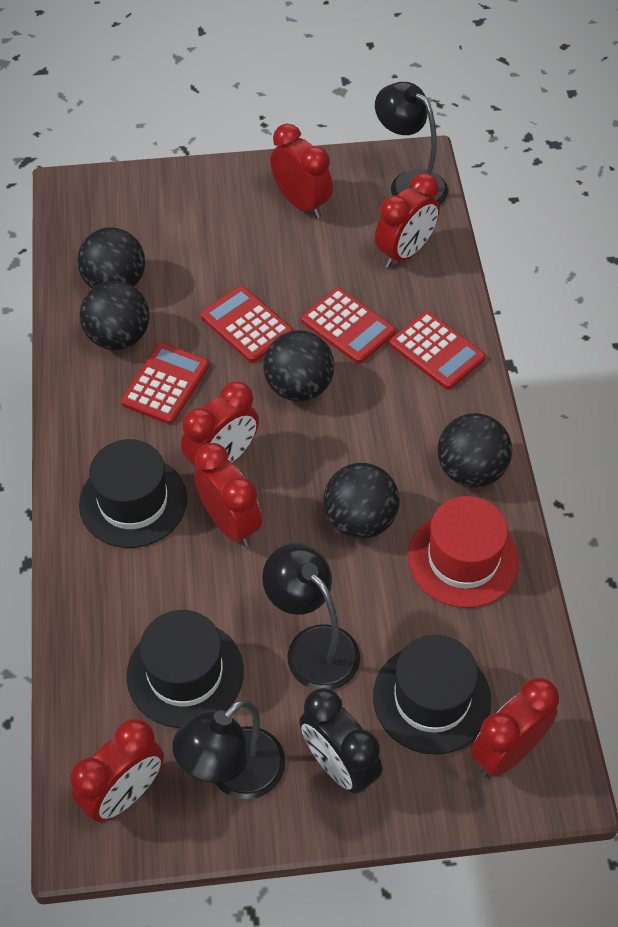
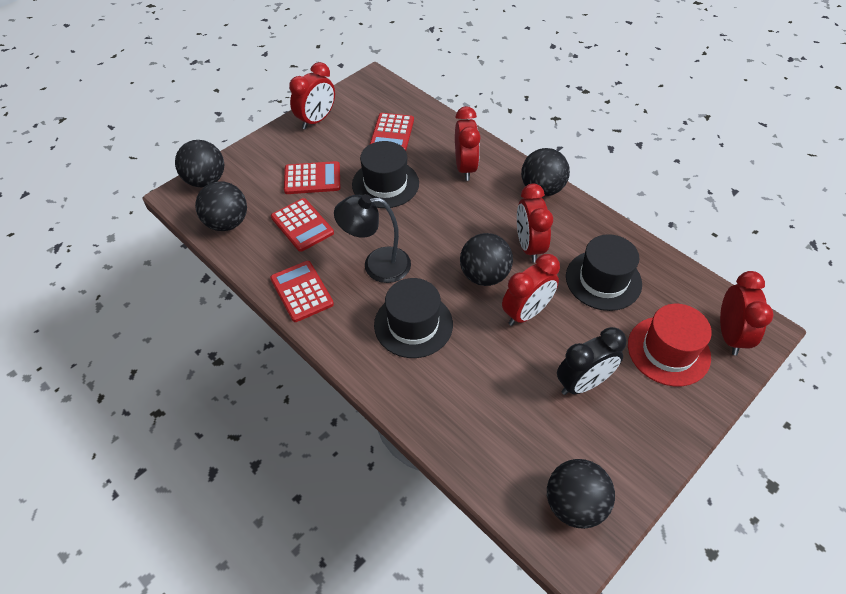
black lamp: 3 -> 1
red clock: 6 -> 5

